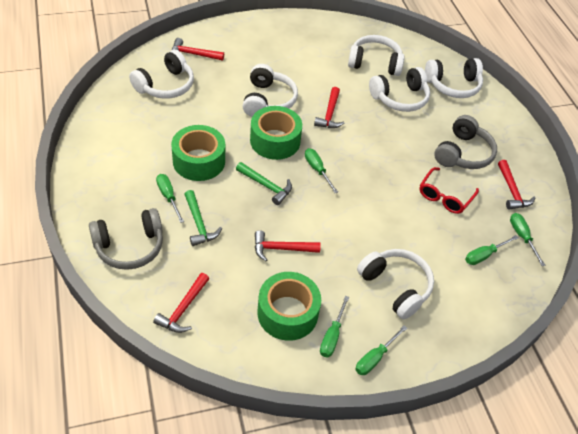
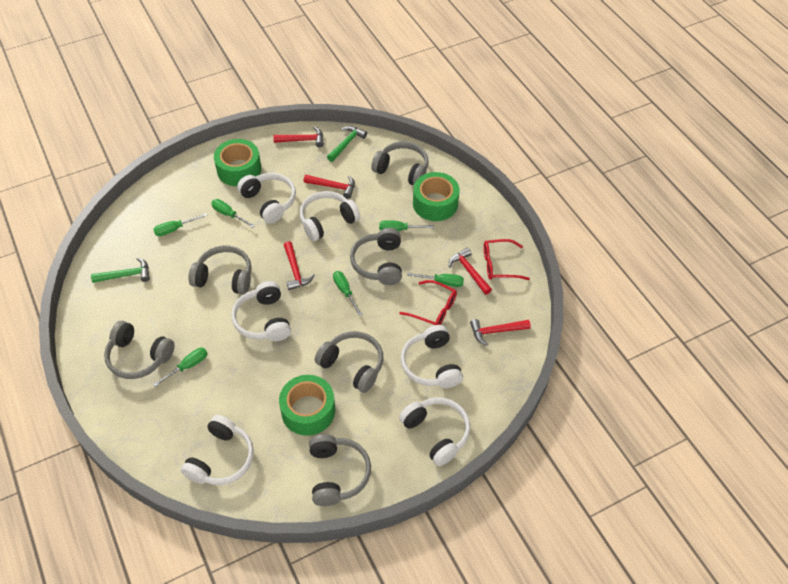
grey headphones: 2 -> 6
red glasses: 1 -> 2

